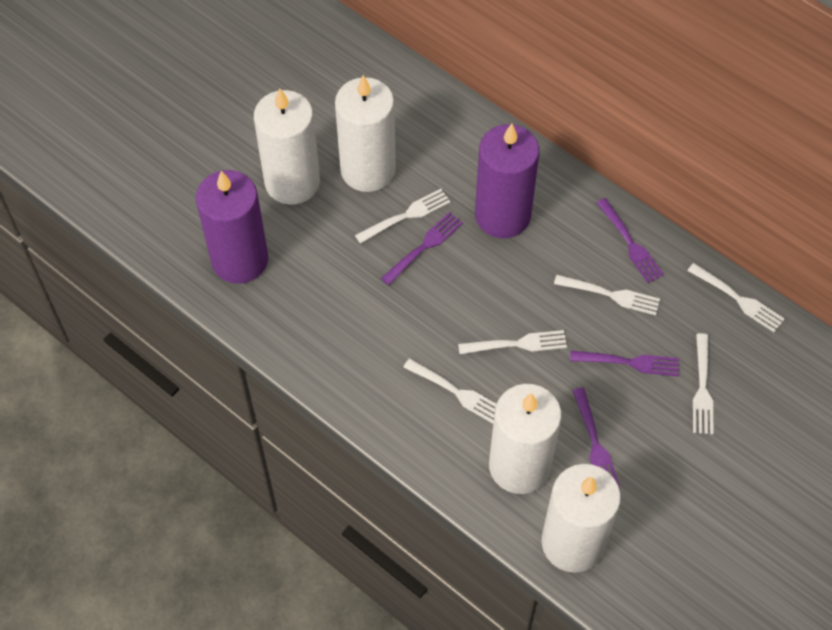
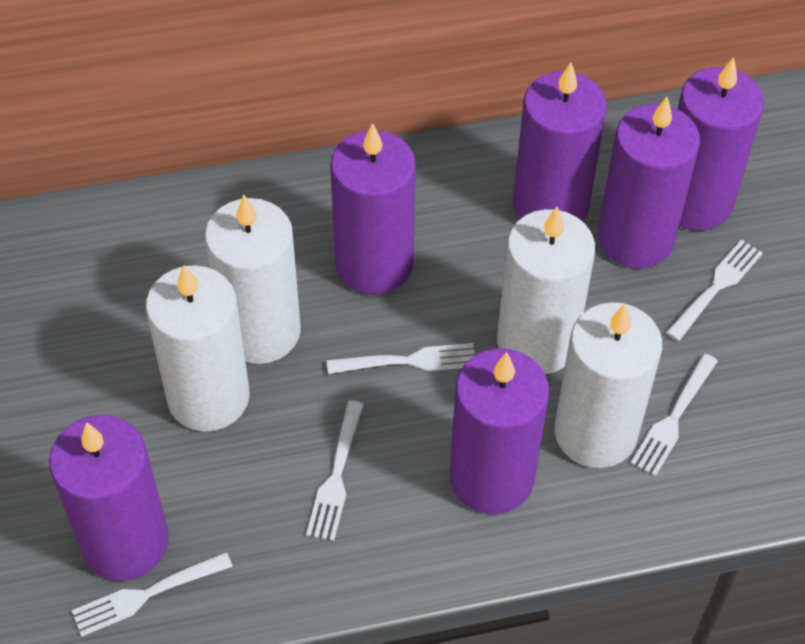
purple candle: 2 -> 6
purple fork: 4 -> 0
white fork: 6 -> 5

